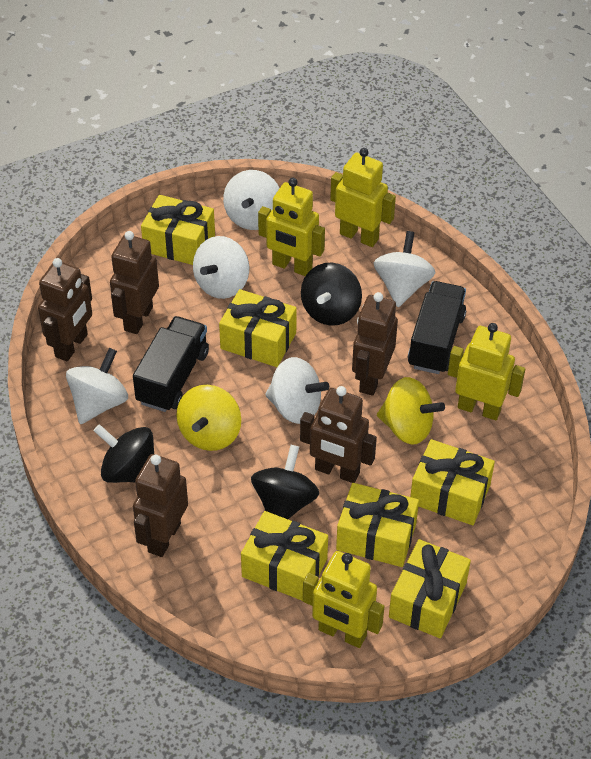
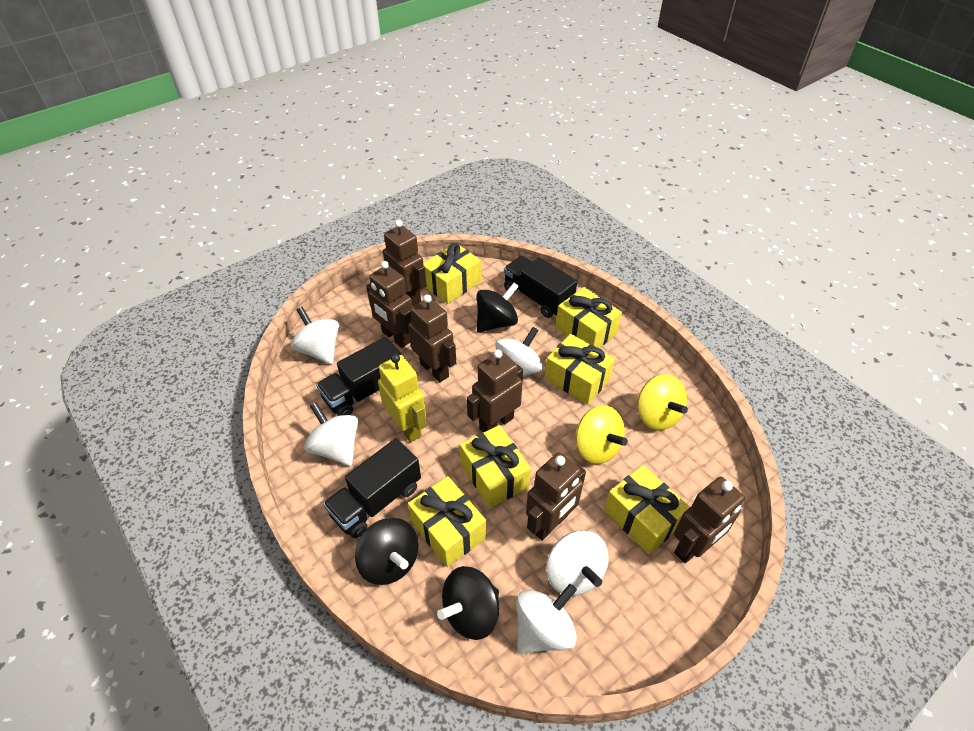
black truck: 2 -> 3
brown robot: 5 -> 6
yellow robot: 4 -> 1

